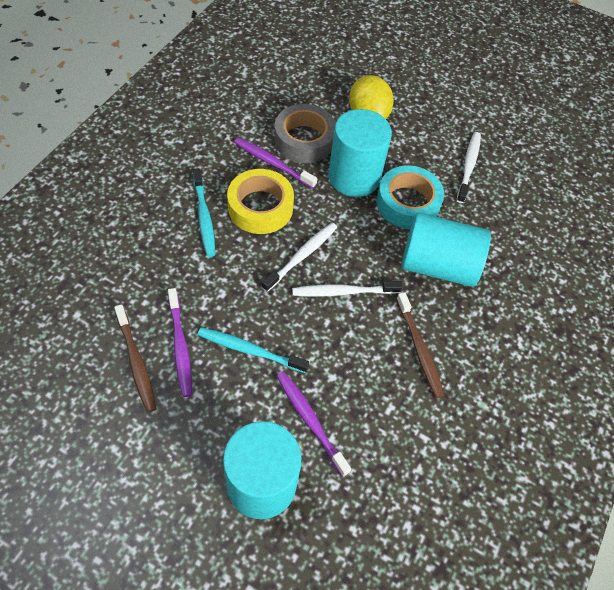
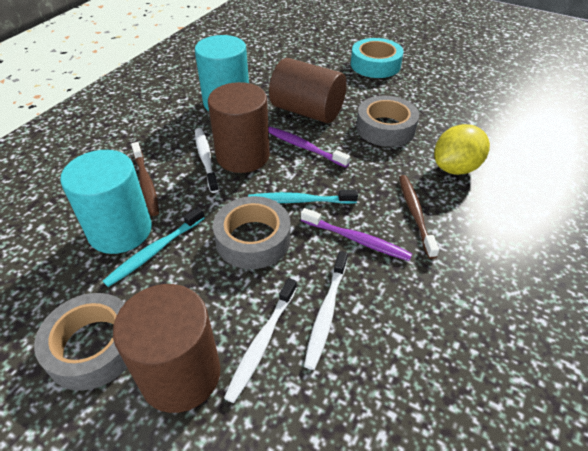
brown cylinder: 0 -> 3
grey tape: 1 -> 3
purple toothbrush: 3 -> 2
turquoise cylinder: 3 -> 2
yellow tape: 1 -> 0

